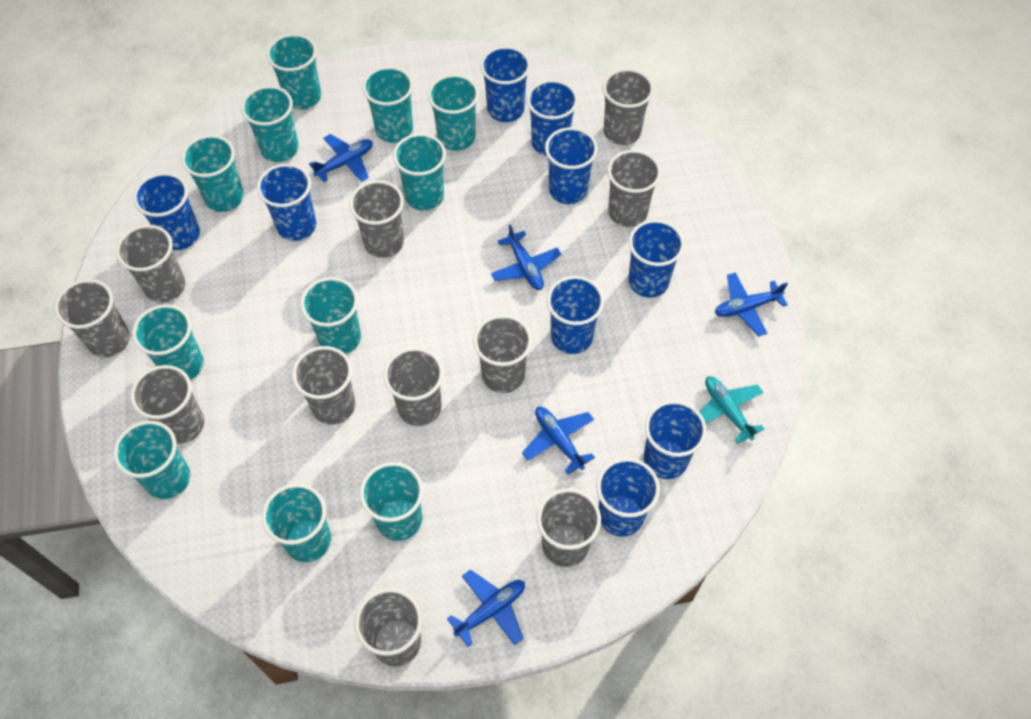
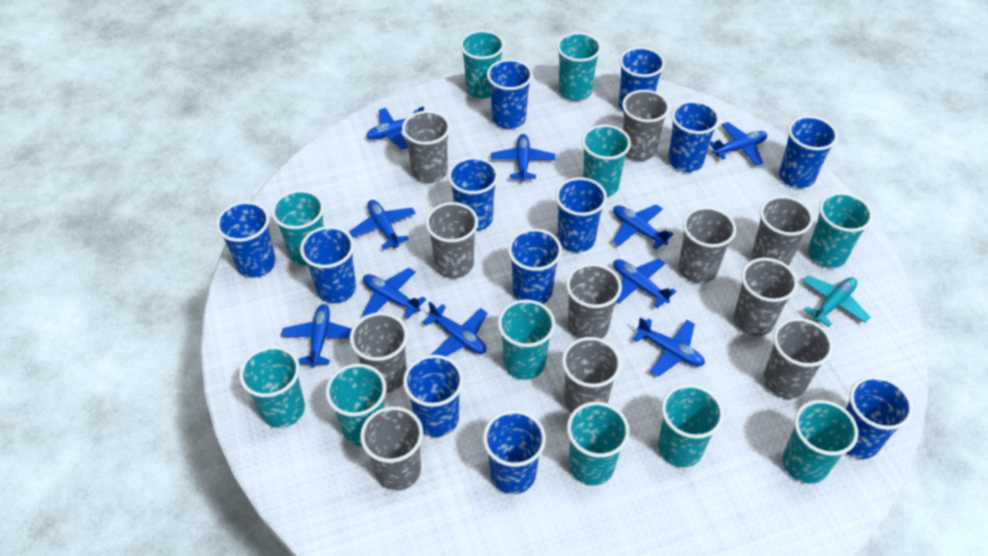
blue cup: 9 -> 12
blue plane: 5 -> 10

